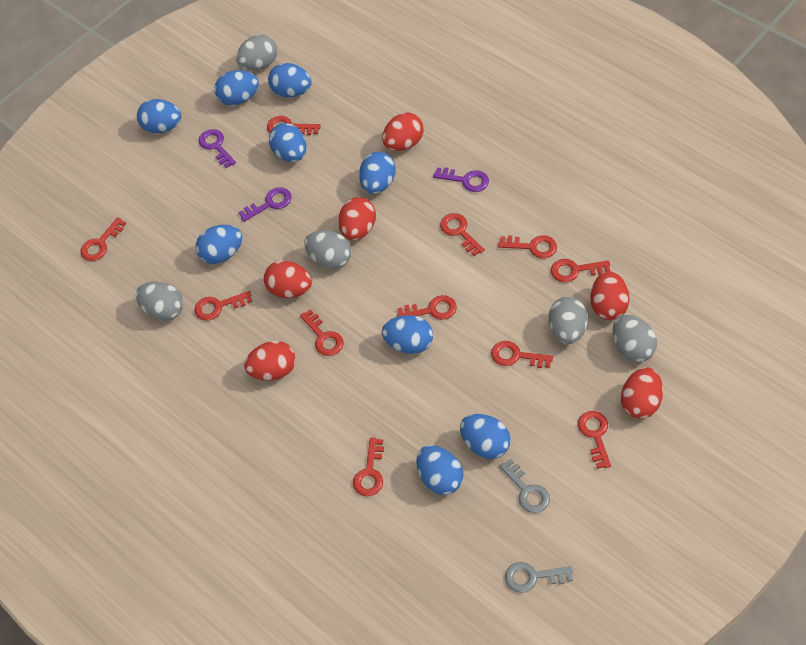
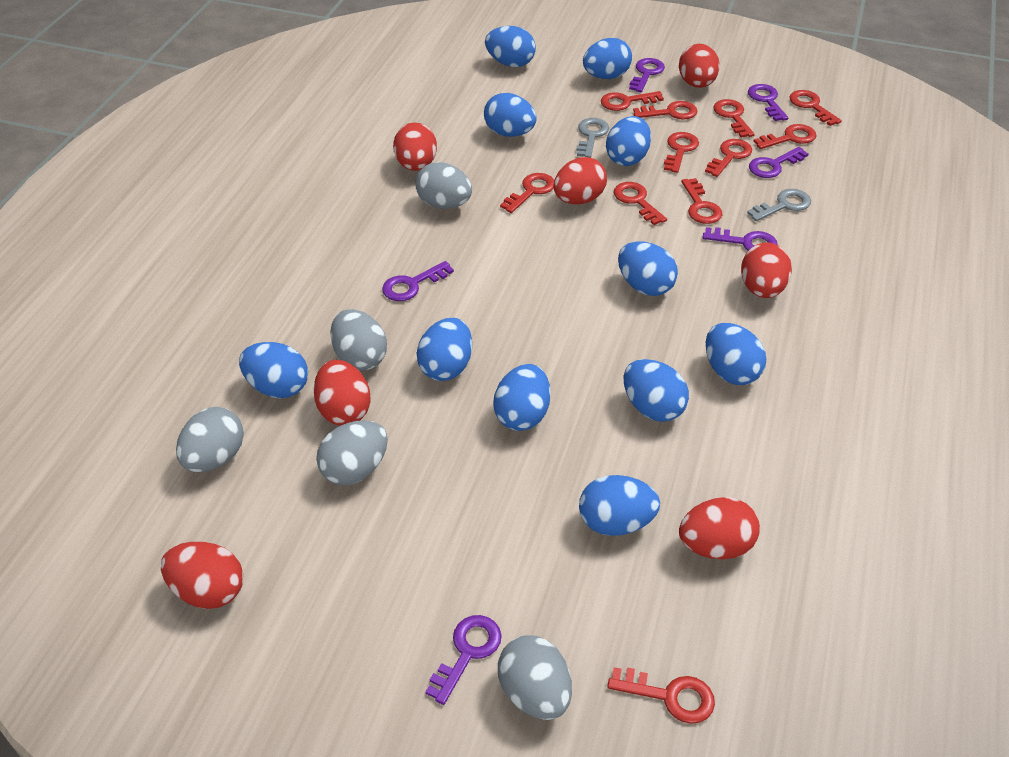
blue egg: 9 -> 11
purple key: 3 -> 6
red egg: 6 -> 7

